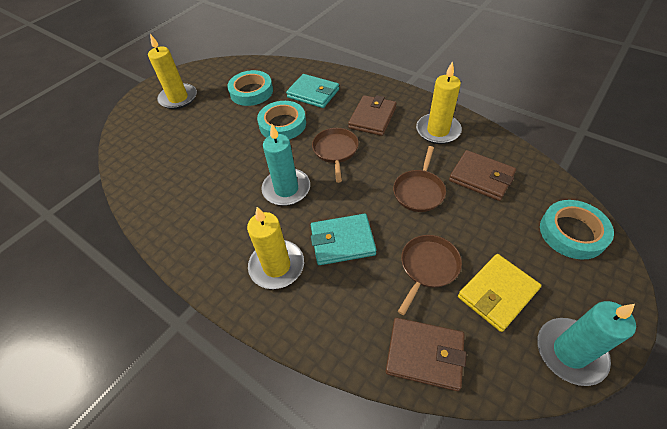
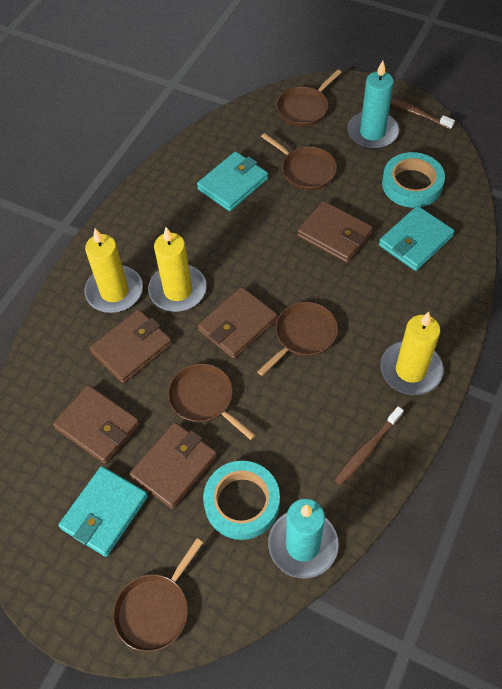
brown pan: 3 -> 5
brown toothbrush: 0 -> 2
brown wallet: 3 -> 5
turquoise tape: 3 -> 2
turquoise wallet: 2 -> 3
yellow wallet: 1 -> 0

